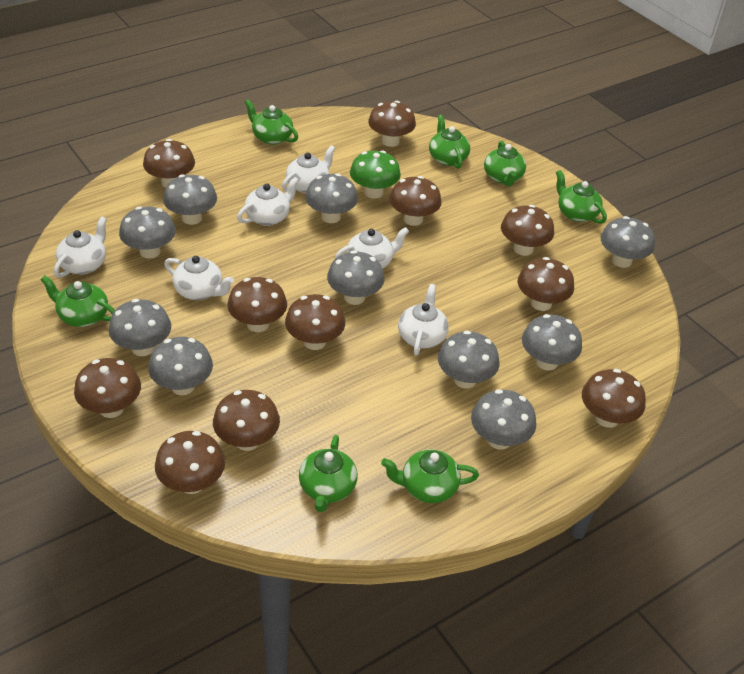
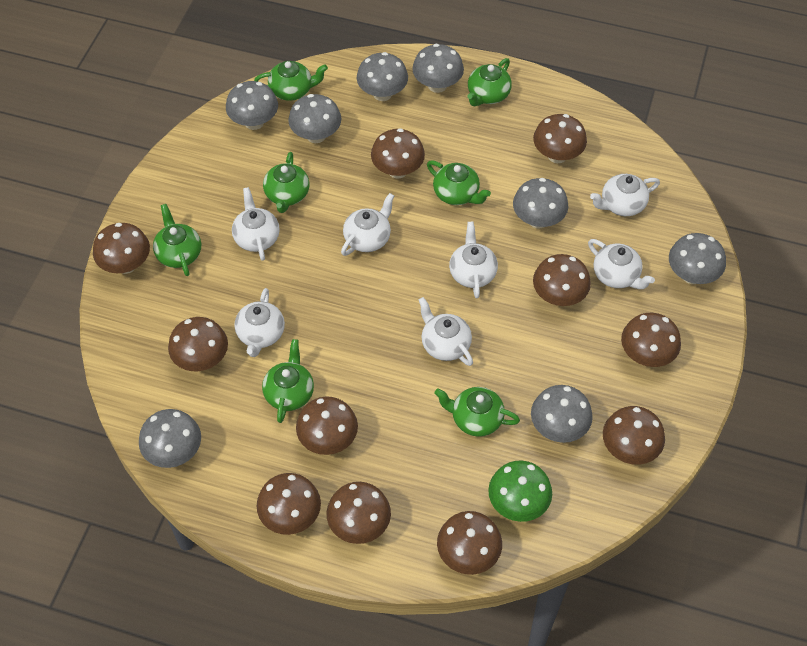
grey mushroom: 10 -> 8
white teapot: 6 -> 7

